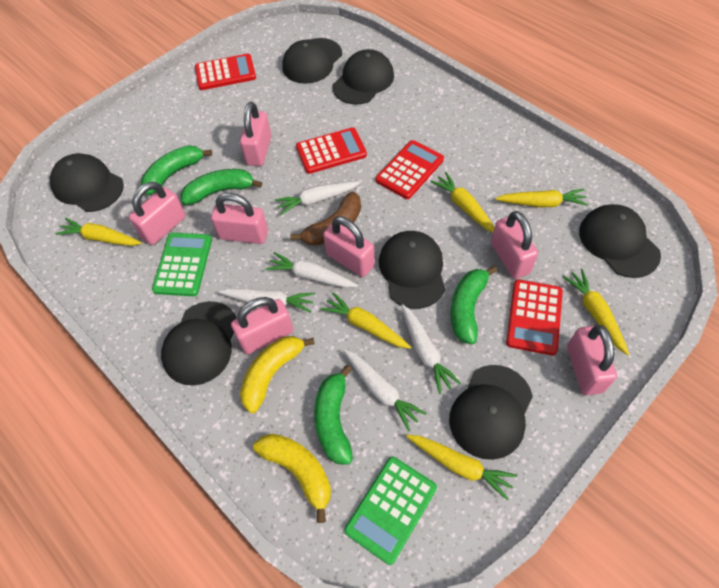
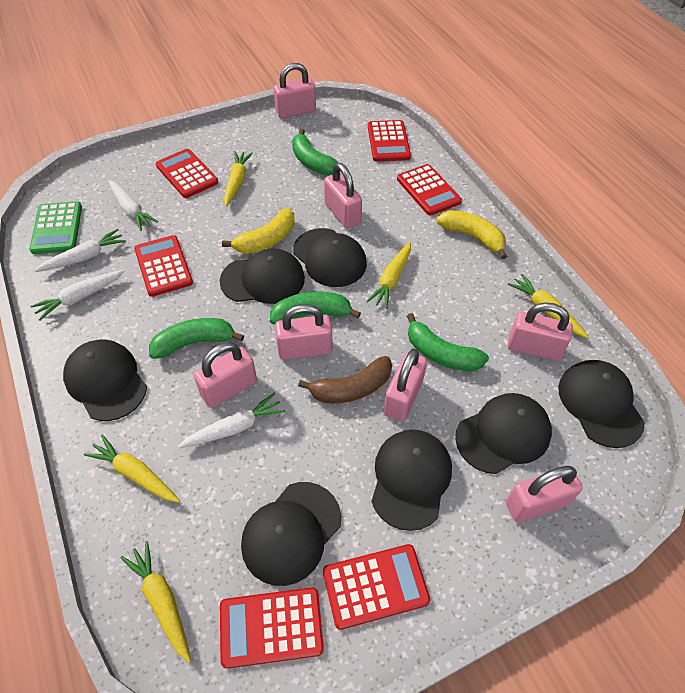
green calculator: 2 -> 1
red calculator: 4 -> 6
white carrot: 5 -> 4
yellow carrot: 6 -> 5

